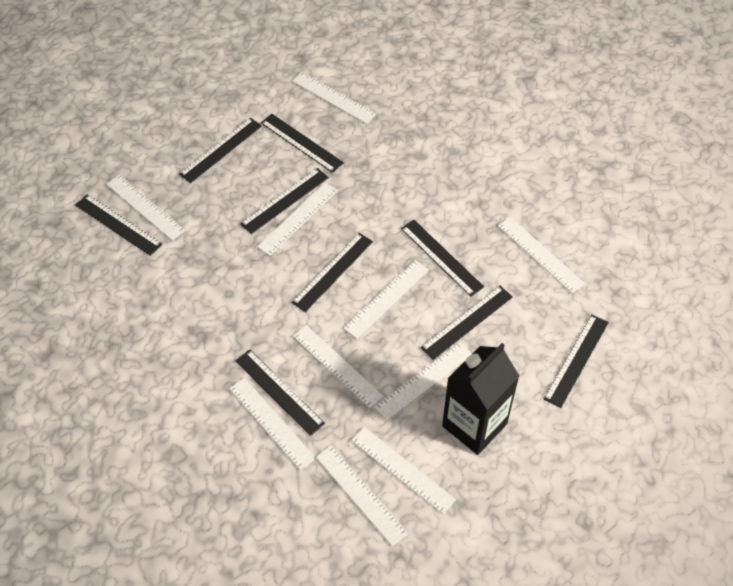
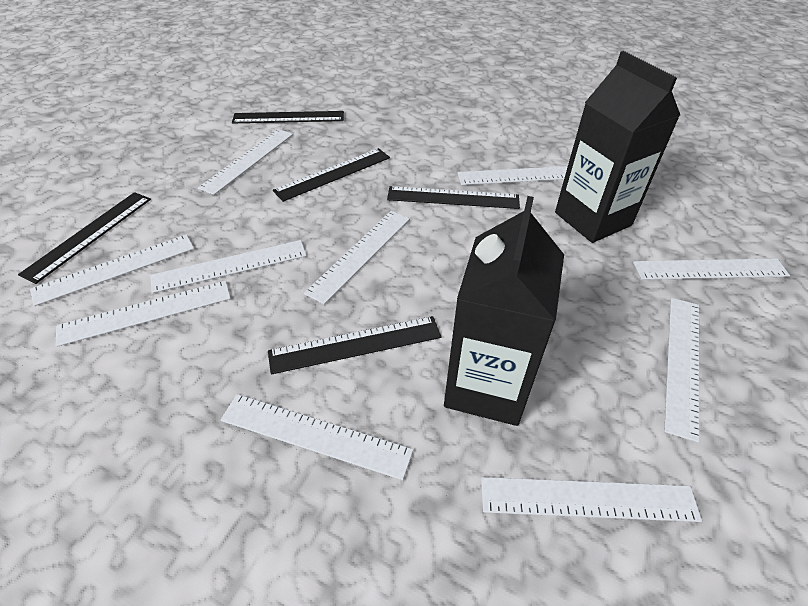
black carton: 1 -> 2
black ruler: 9 -> 5

